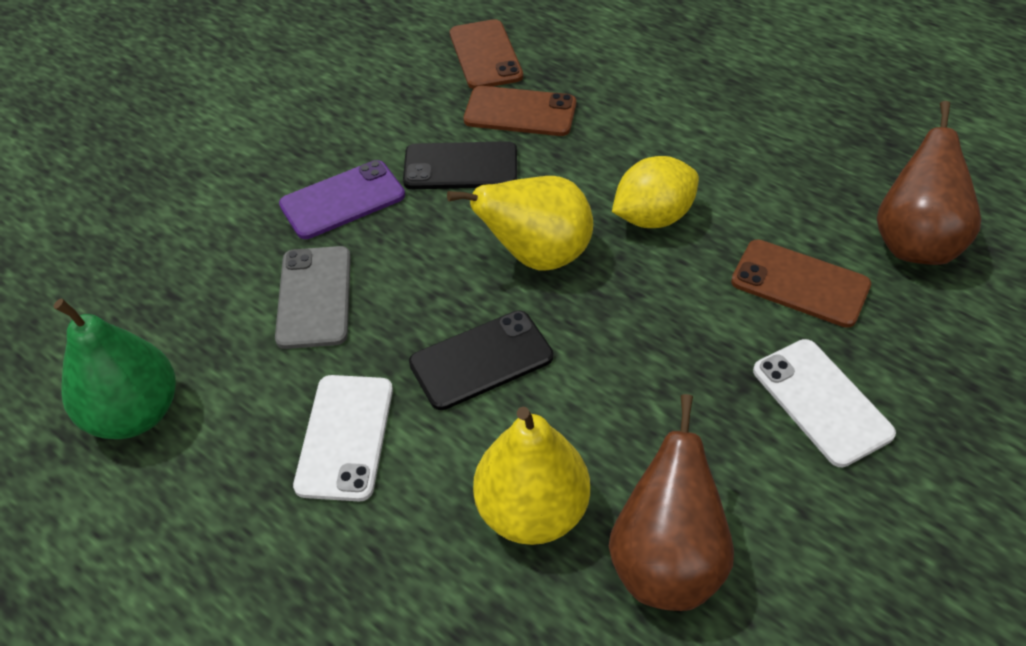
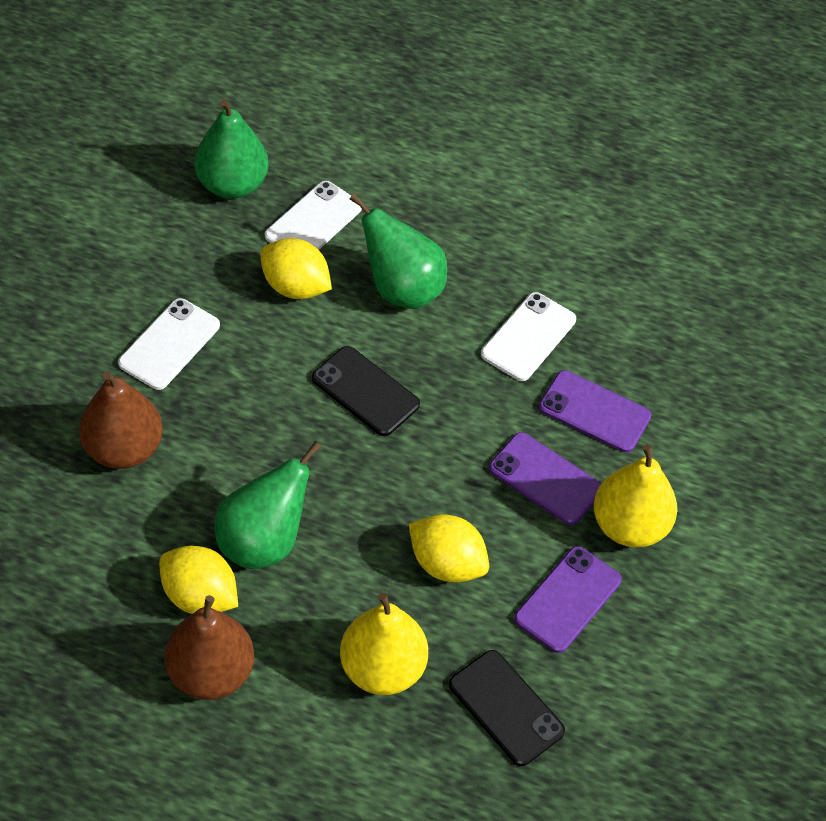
brown phone: 3 -> 0
green pear: 1 -> 3
grey phone: 1 -> 0
purple phone: 1 -> 3
white phone: 2 -> 3
yellow lemon: 1 -> 3

